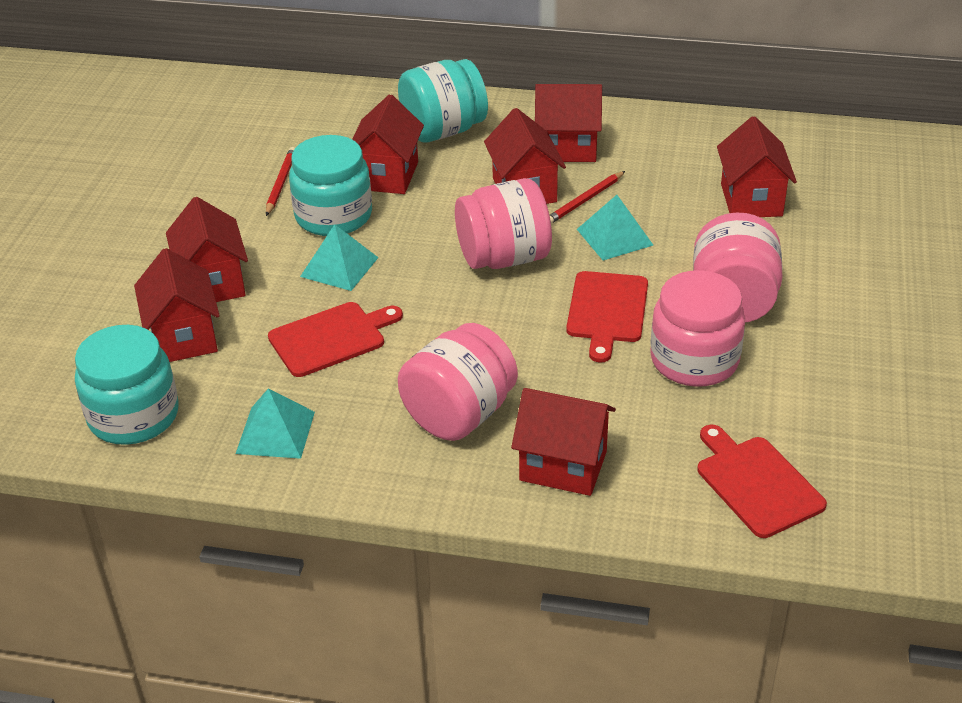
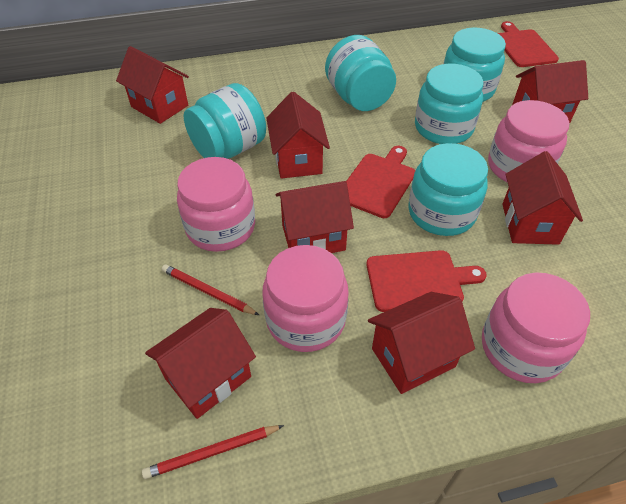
turquoise jar: 3 -> 5
turquoise pyramid: 3 -> 0

